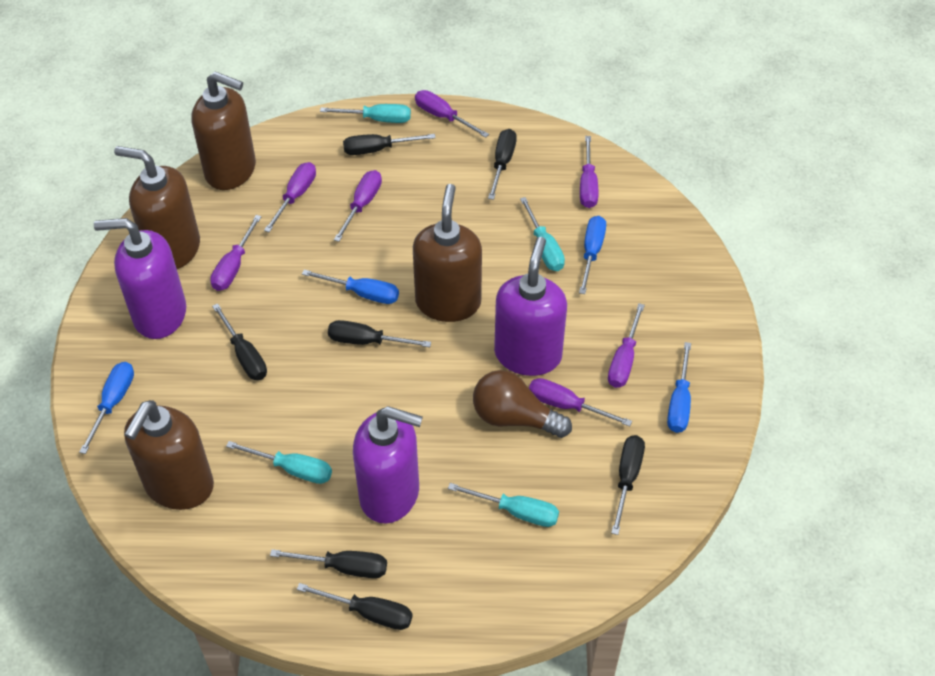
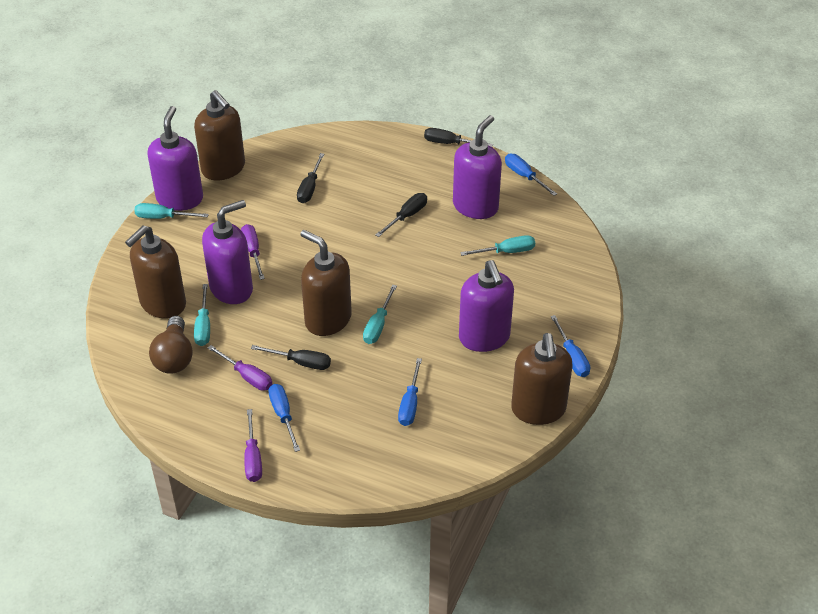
black screwdriver: 7 -> 4
purple screwdriver: 7 -> 3
purple soap dispenser: 3 -> 4

